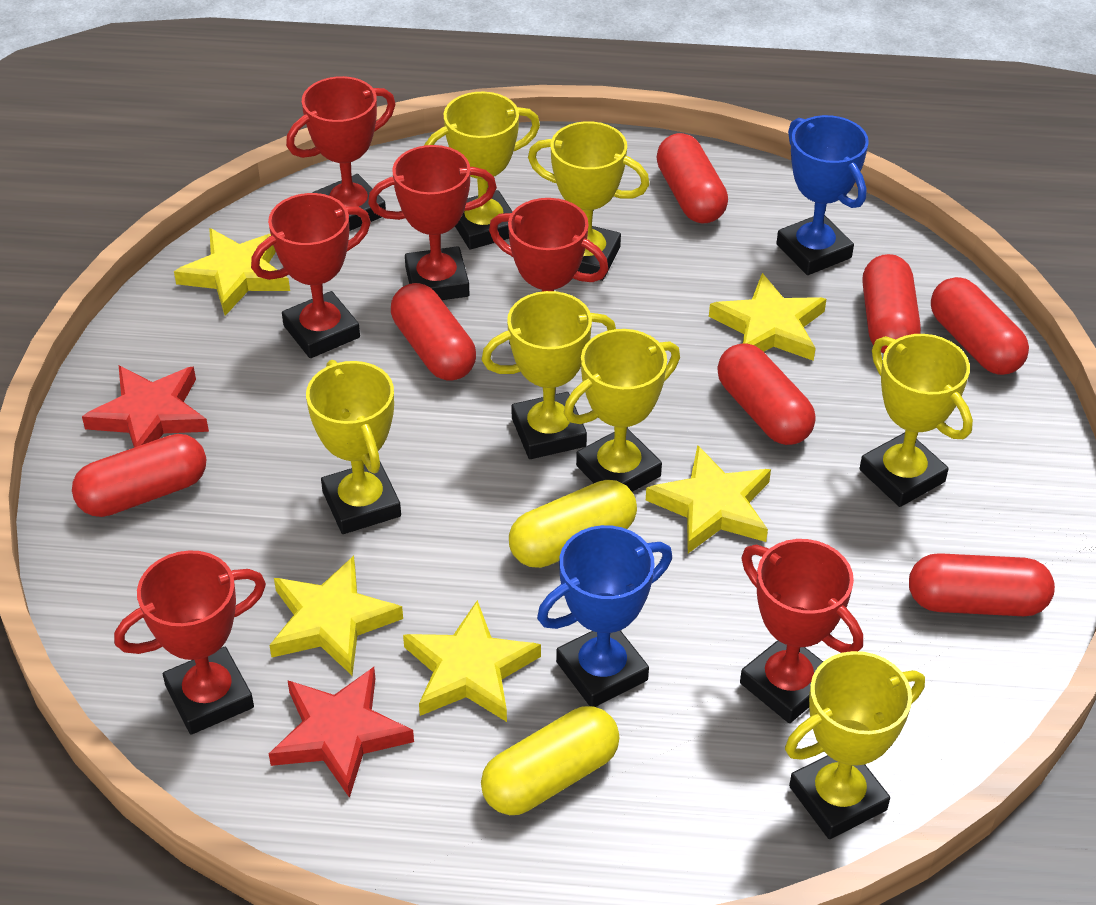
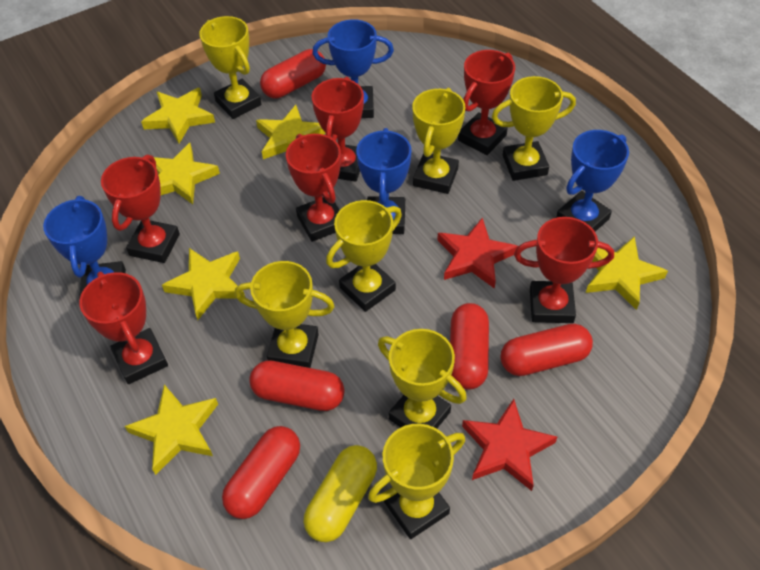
blue trophy: 2 -> 4
red capsule: 7 -> 5
yellow capsule: 2 -> 1
yellow star: 5 -> 6

